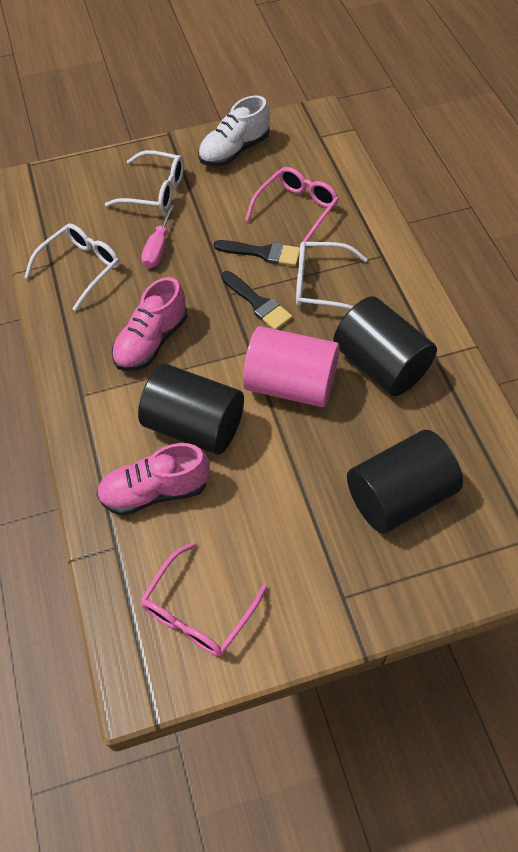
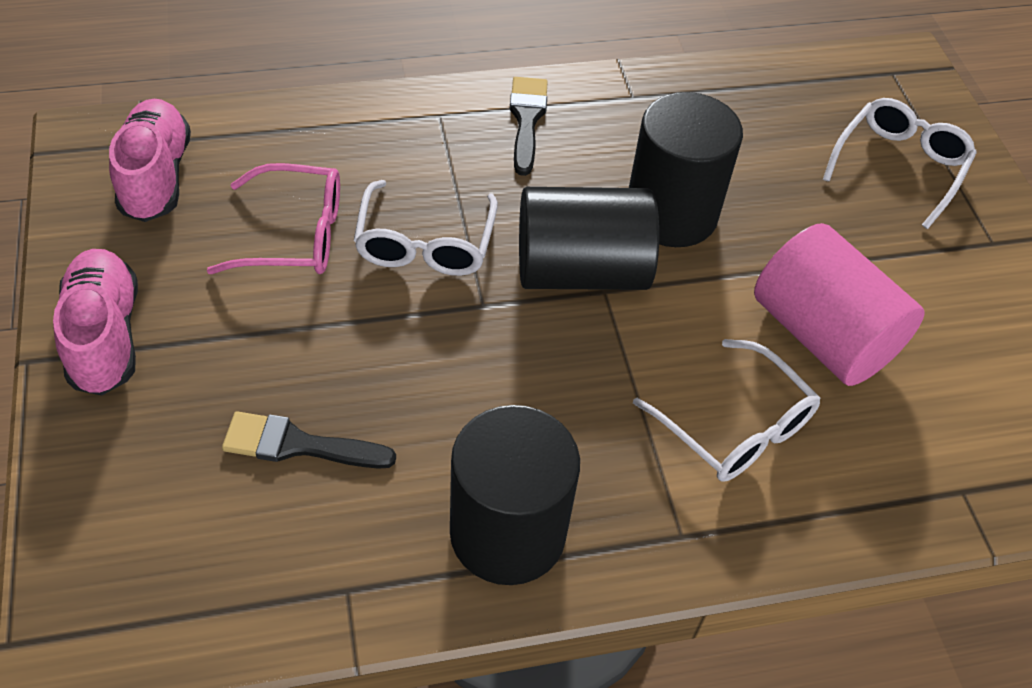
pink glasses: 2 -> 1
pink screwdriver: 1 -> 0
white shoe: 1 -> 0

